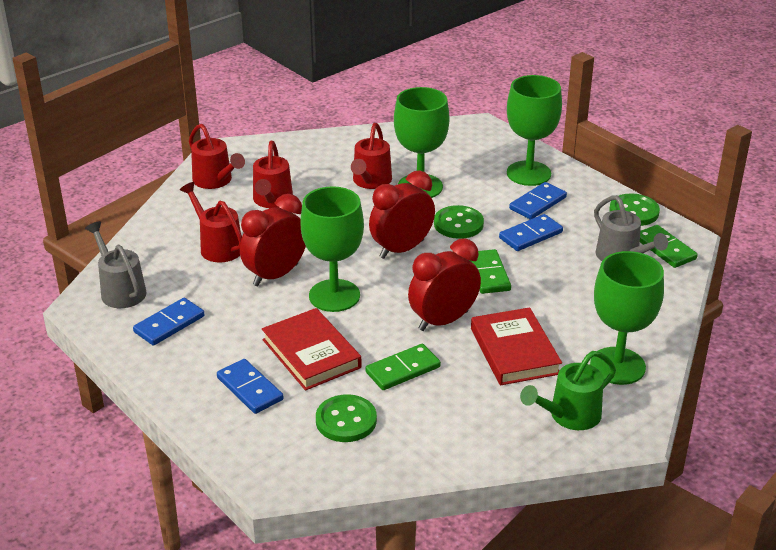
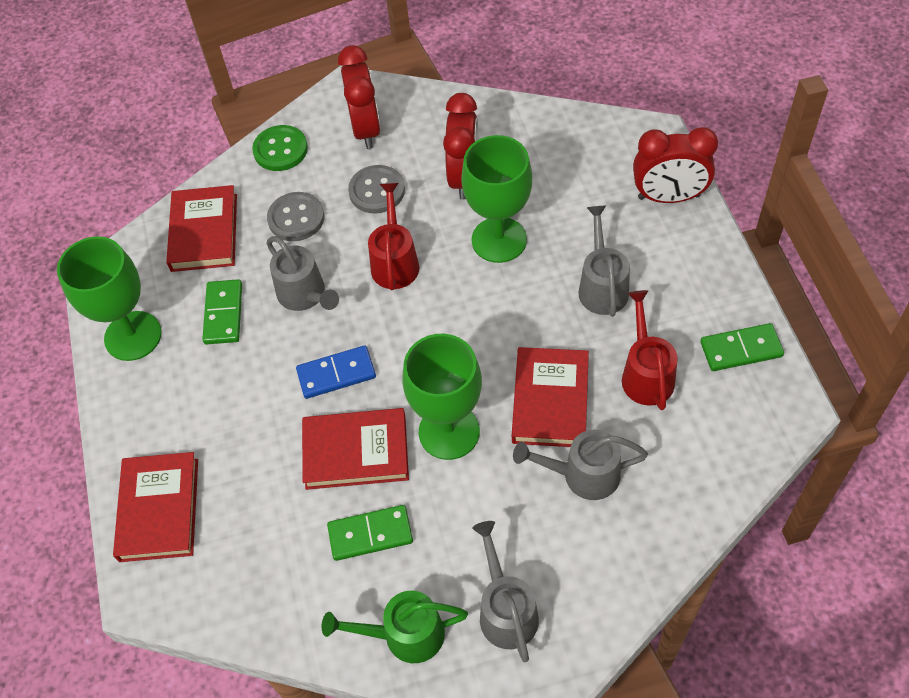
blue domino: 4 -> 1
green button: 3 -> 1
green goblet: 4 -> 3
grey button: 0 -> 2
grey watering can: 2 -> 4
red book: 2 -> 4
red watering can: 4 -> 2

